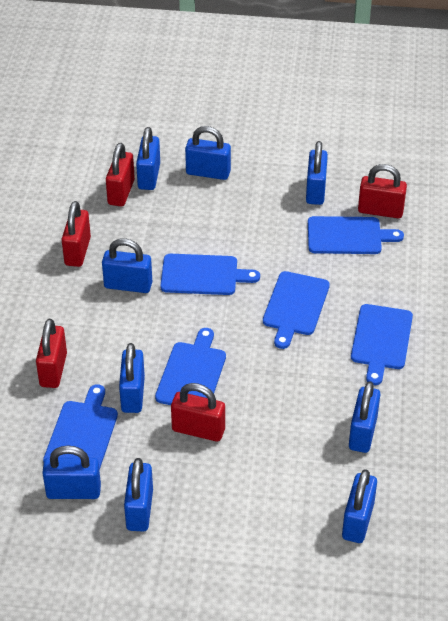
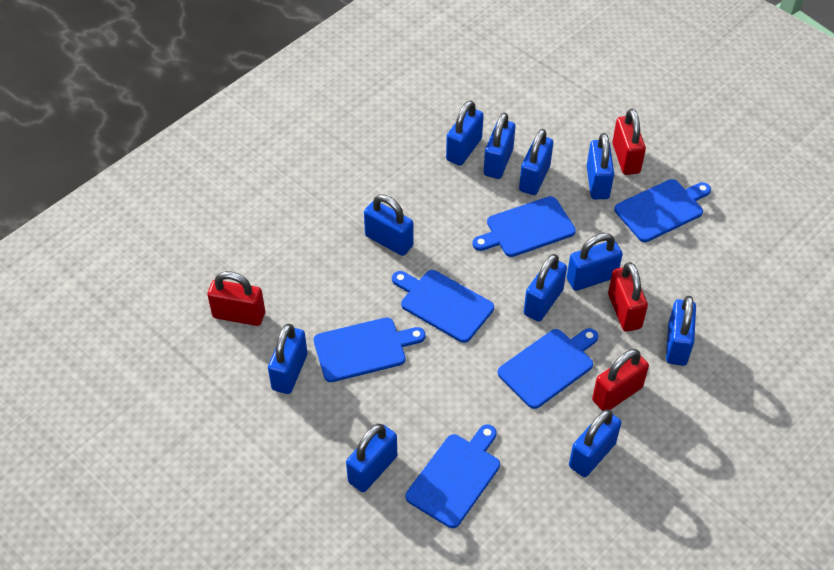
blue padlock: 9 -> 11
red padlock: 5 -> 4

